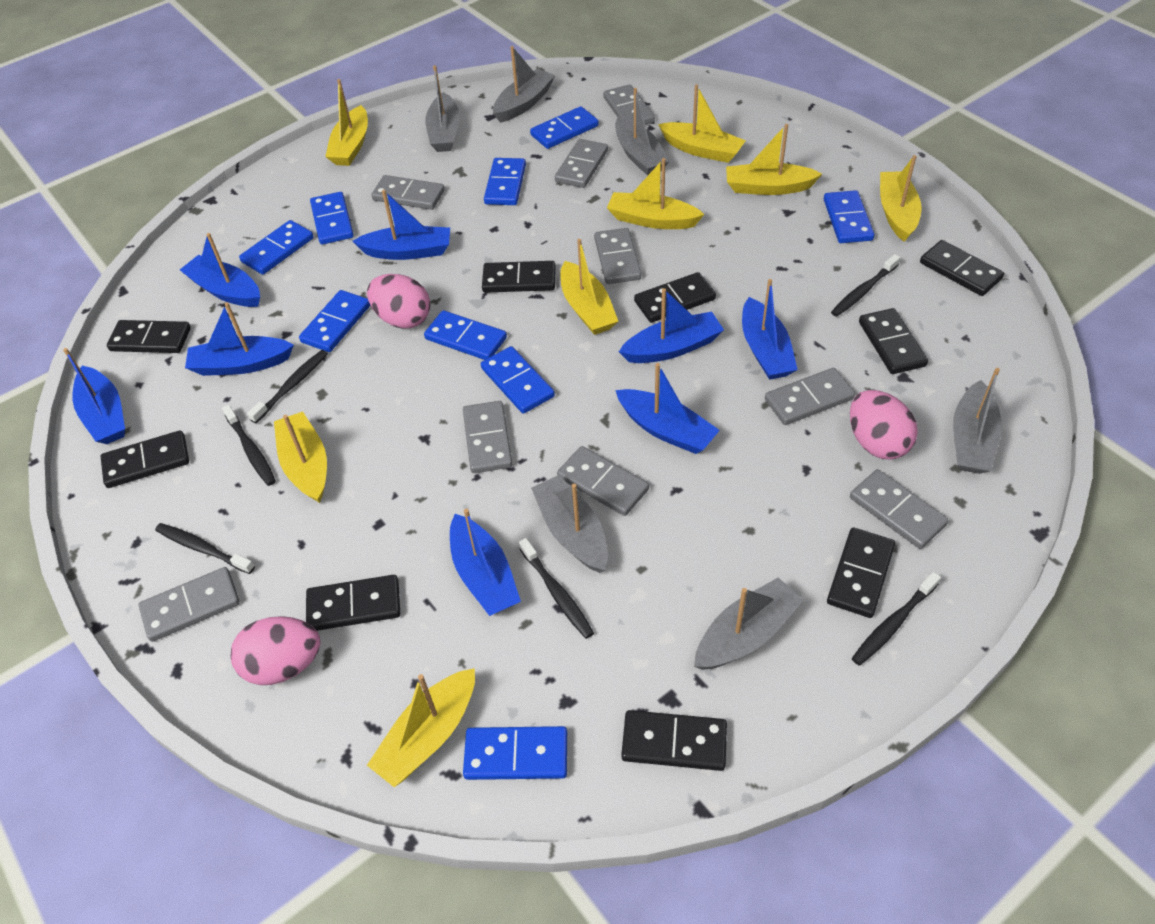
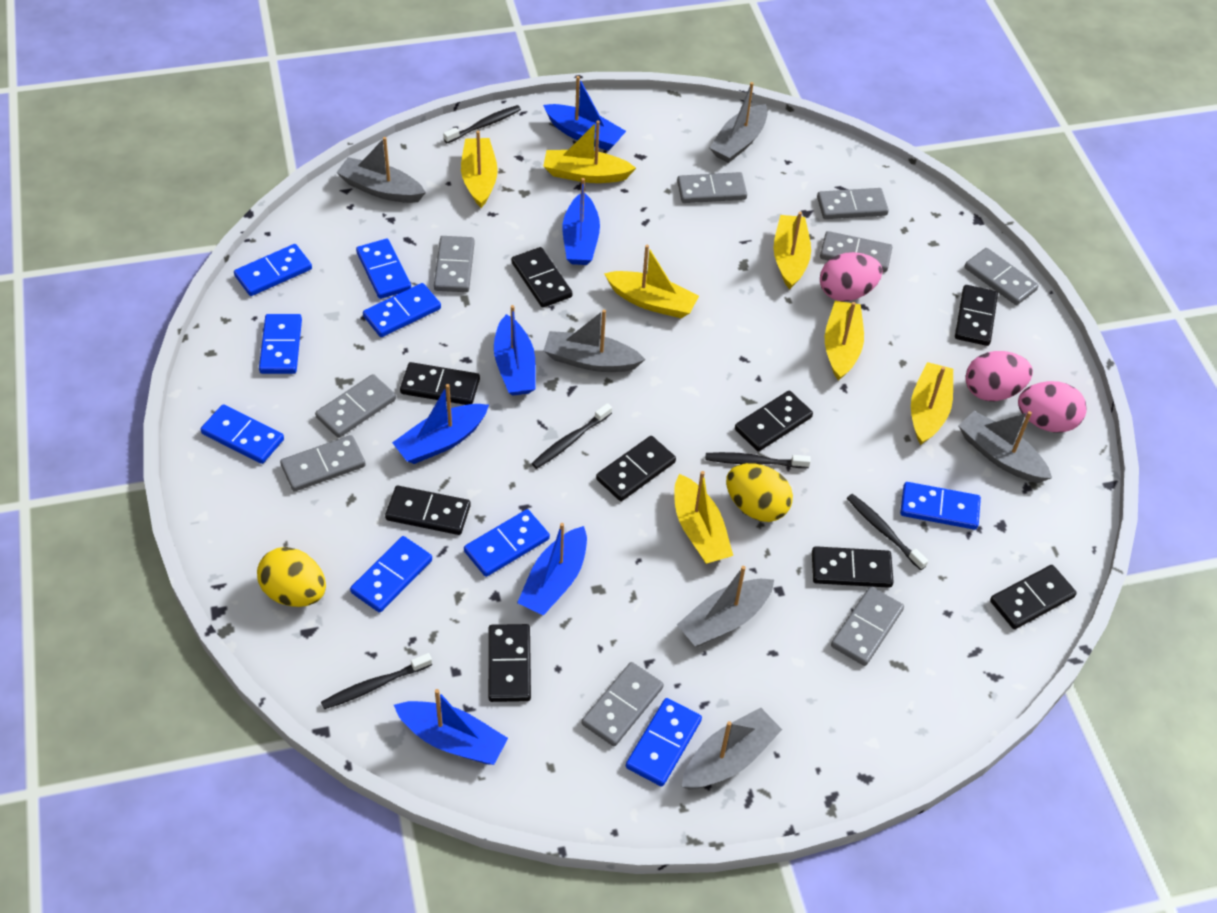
black toothbrush: 6 -> 5
blue boat: 8 -> 6
yellow boat: 8 -> 7
yellow egg: 0 -> 2

